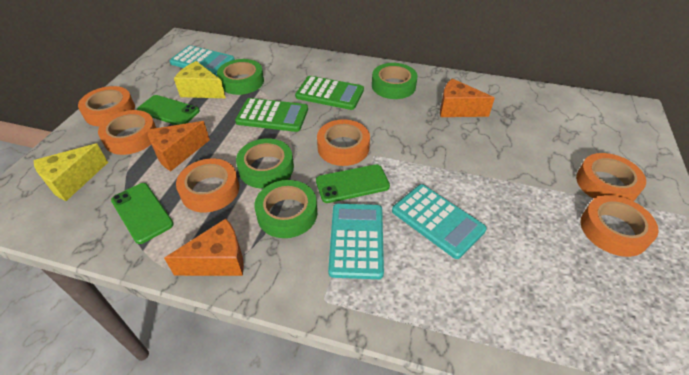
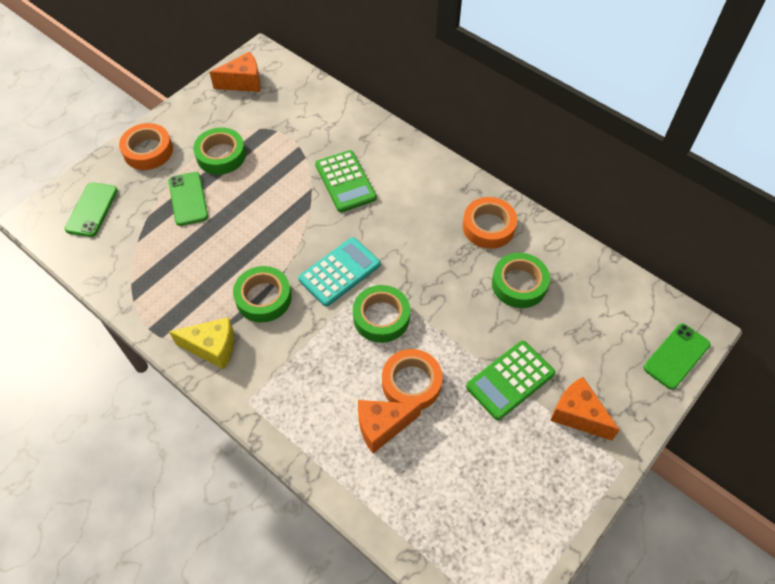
orange tape: 6 -> 3
turquoise calculator: 3 -> 1
yellow cheese: 2 -> 1

